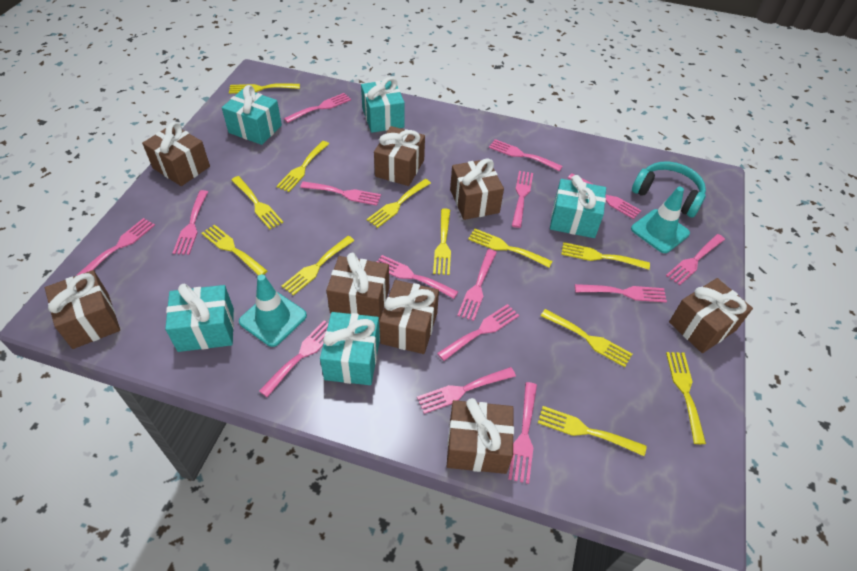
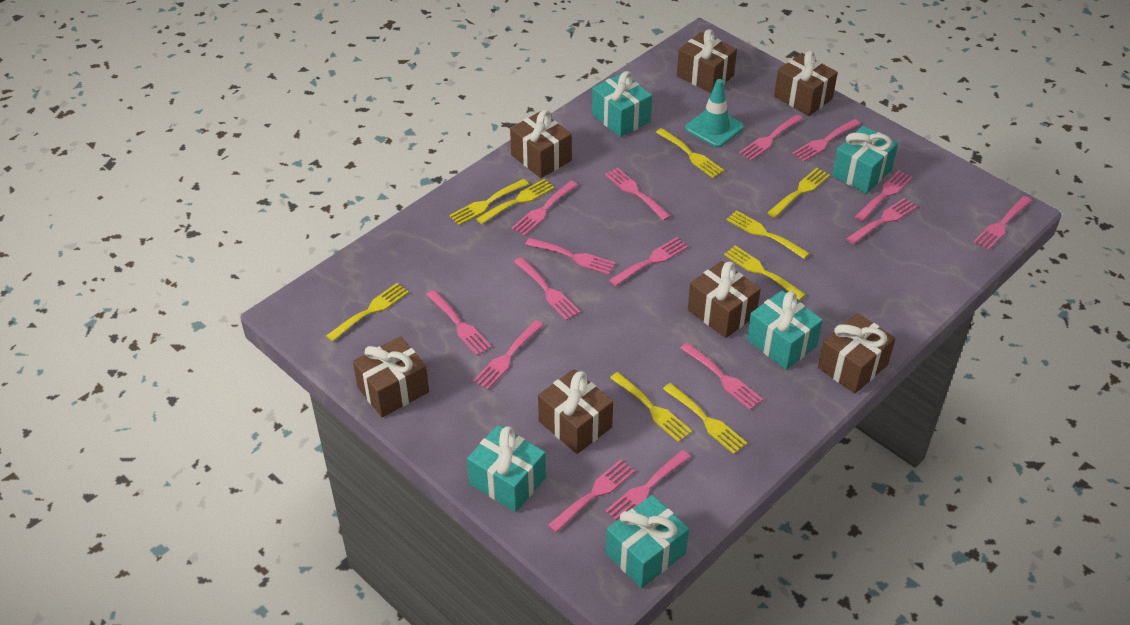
brown gift: 8 -> 7
turquoise headphones: 1 -> 0
turquoise traffic cone: 2 -> 1
yellow fork: 12 -> 9

